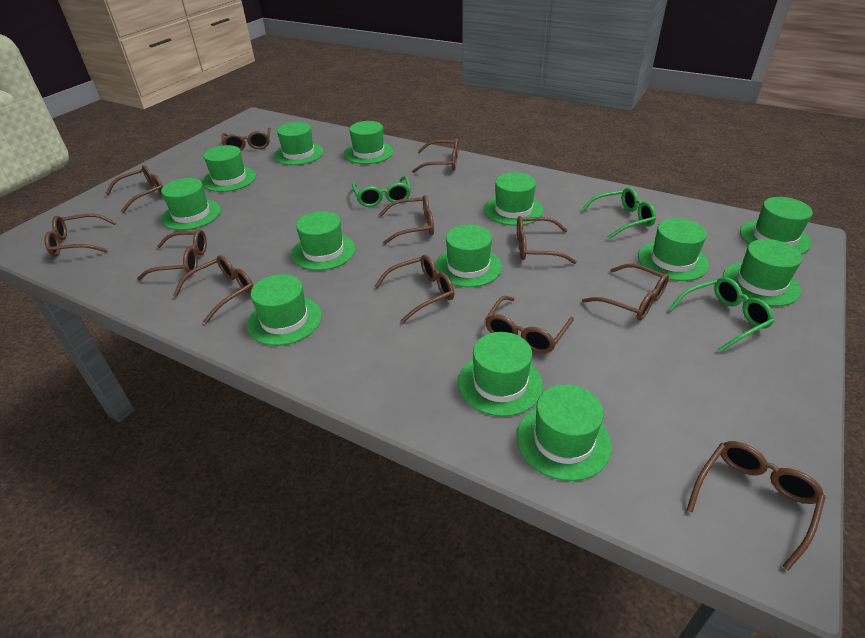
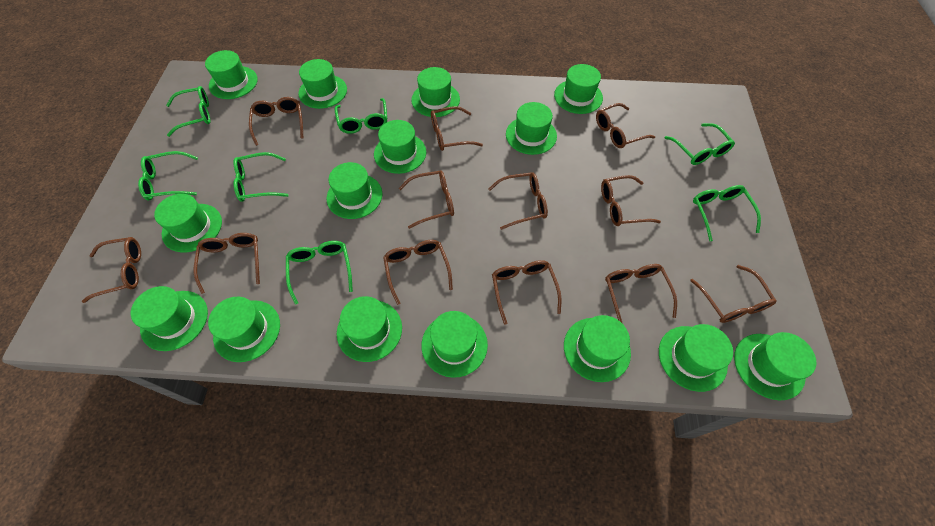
green glasses: 3 -> 7
green hat: 13 -> 15

